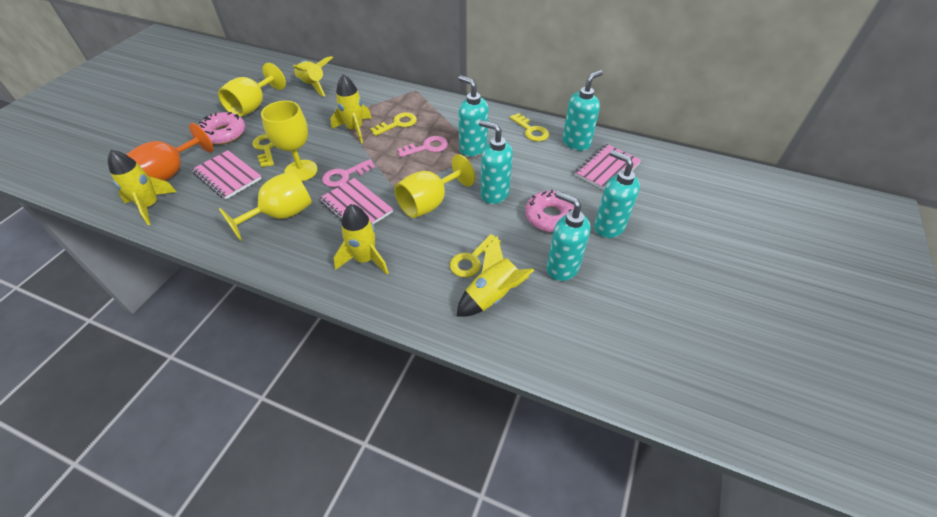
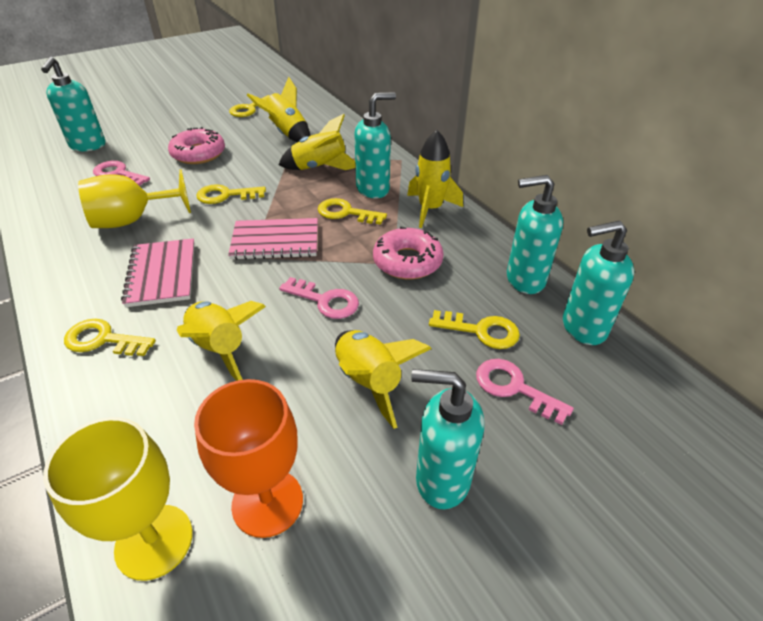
pink key: 2 -> 3
pink notebook: 3 -> 2
yellow goblet: 4 -> 2
yellow key: 4 -> 5

